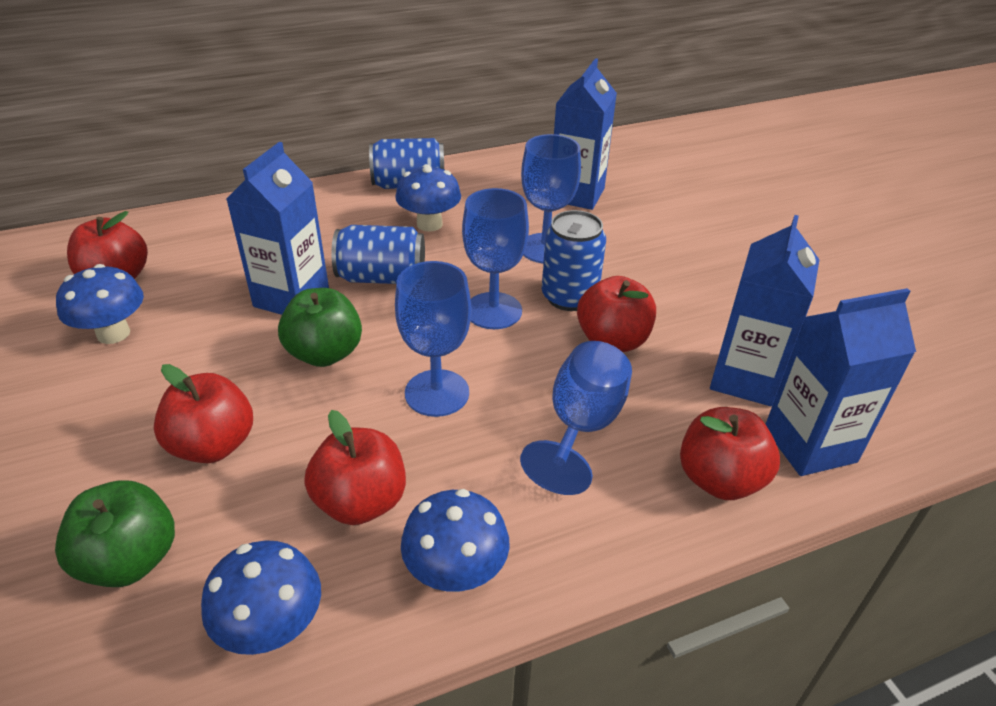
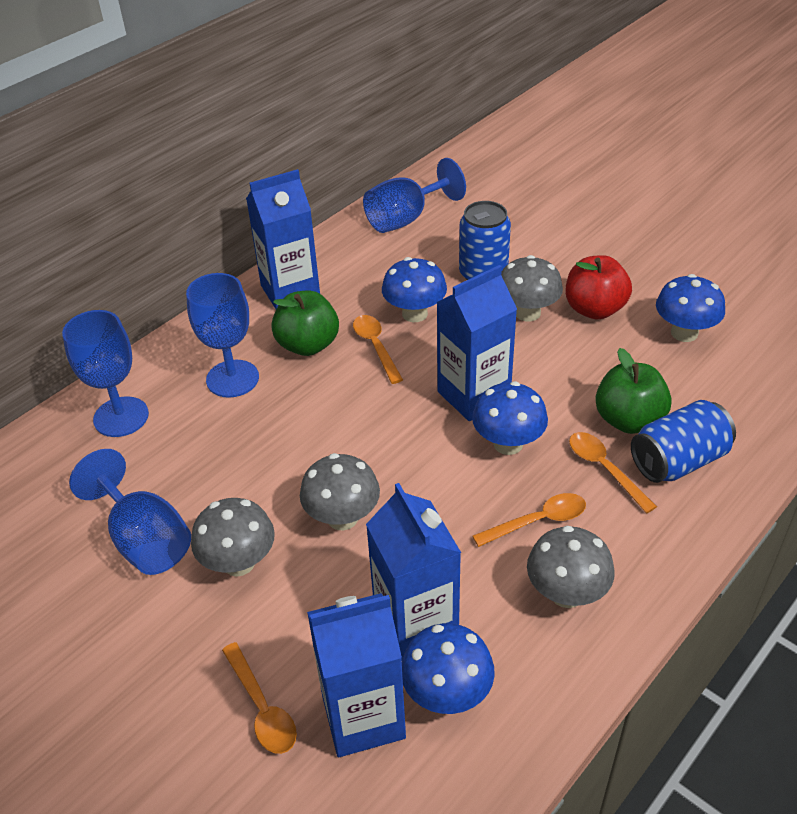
blue can: 3 -> 2
grey mushroom: 0 -> 4
orange spoon: 0 -> 4
red apple: 5 -> 1

